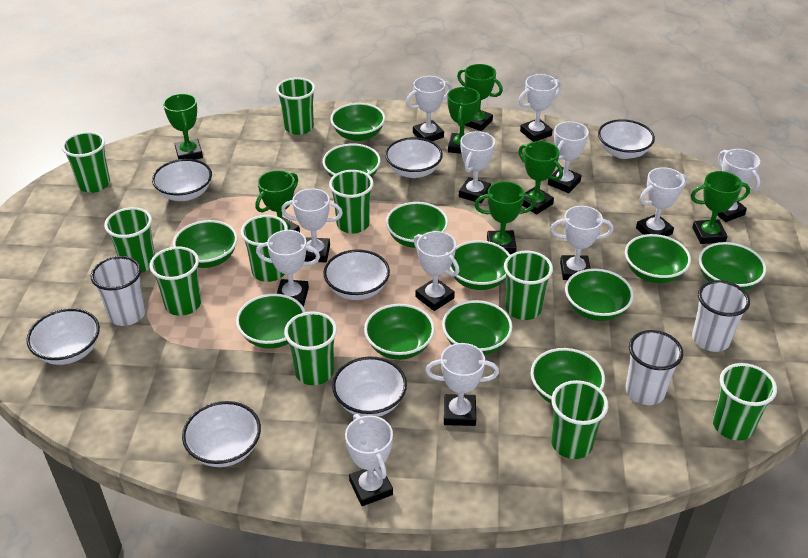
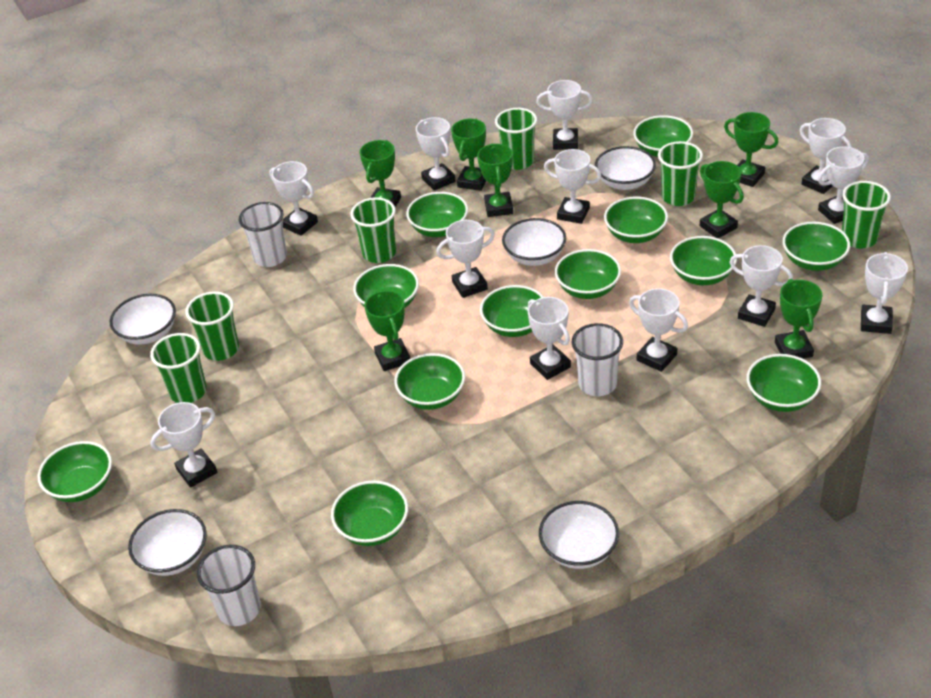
green cup: 10 -> 6
white bowl: 7 -> 5

